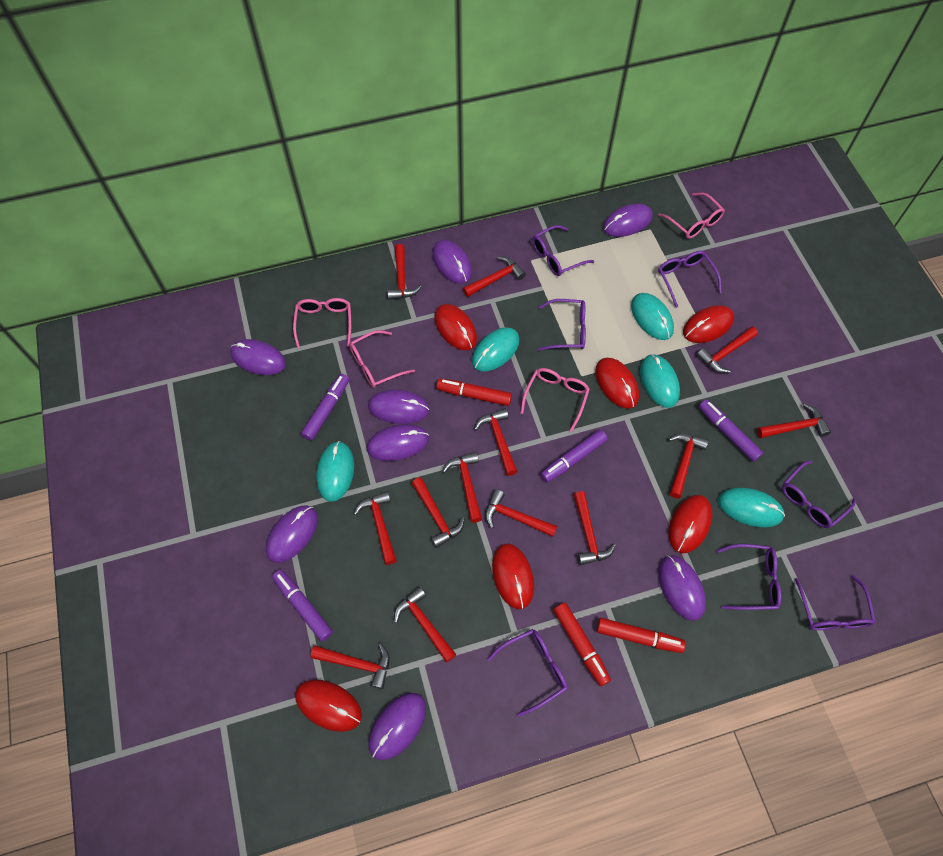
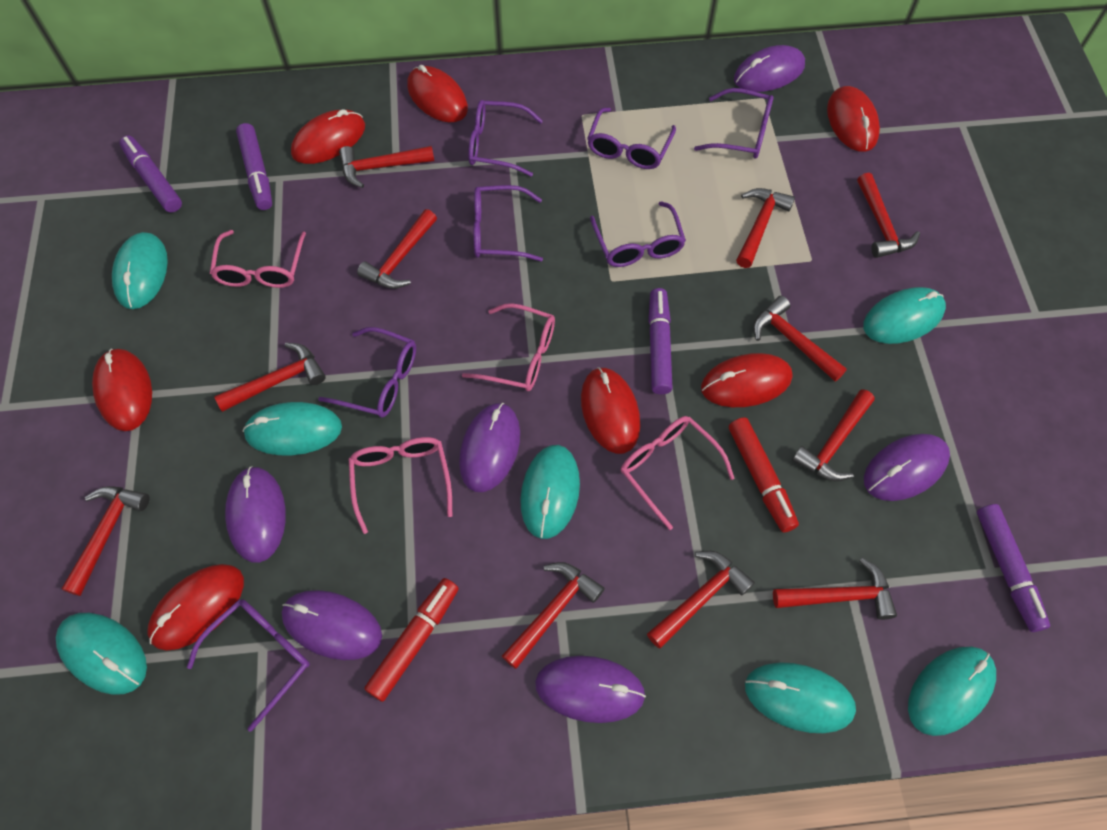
purple mouse: 8 -> 6
red hammer: 13 -> 11
red marker: 3 -> 2
red mouse: 6 -> 7
turquoise mouse: 5 -> 7

